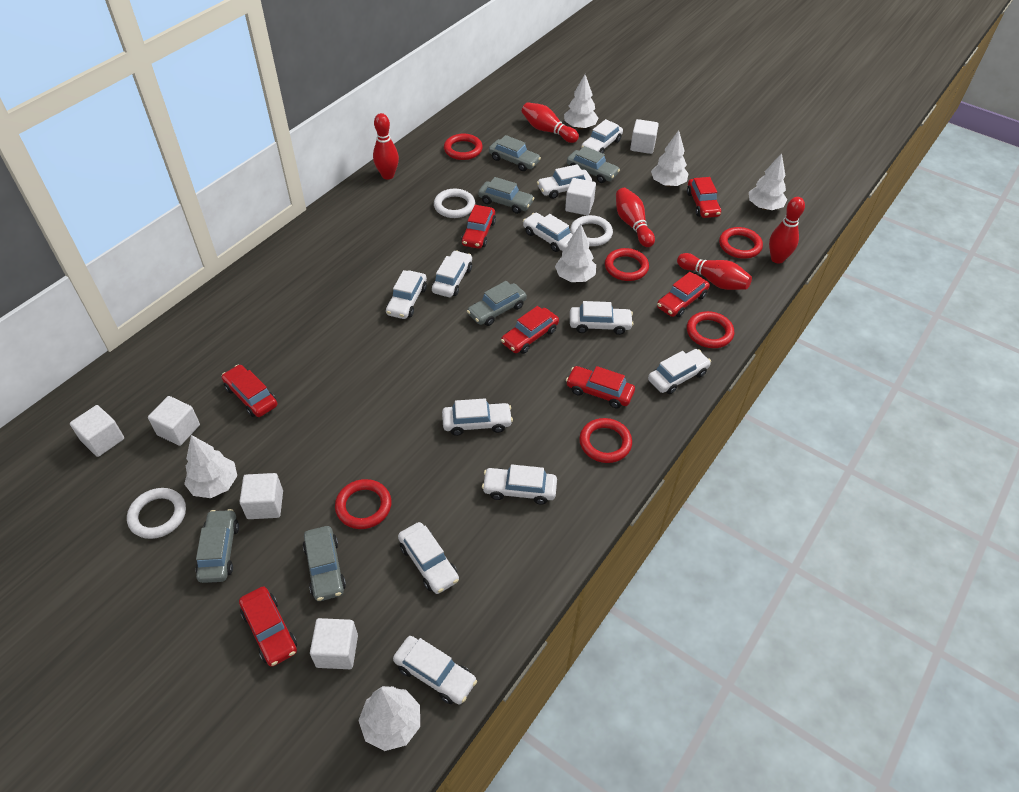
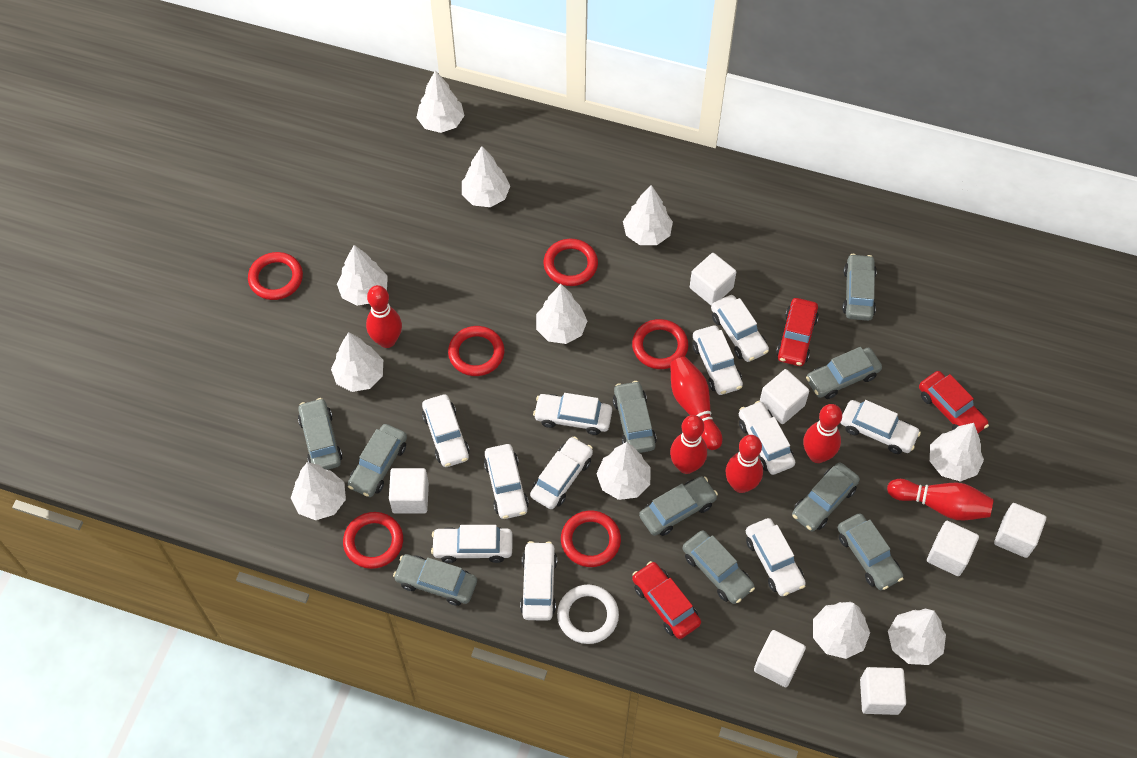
grey car: 6 -> 10
red bowling pin: 5 -> 6
red car: 7 -> 3
white cube: 6 -> 7
white ring: 3 -> 1
white tree: 6 -> 11

